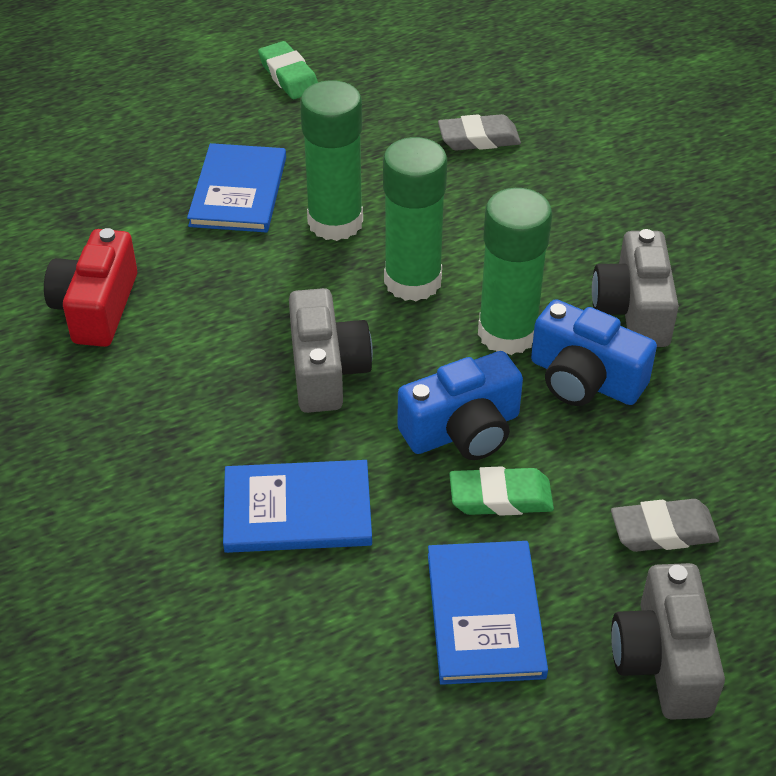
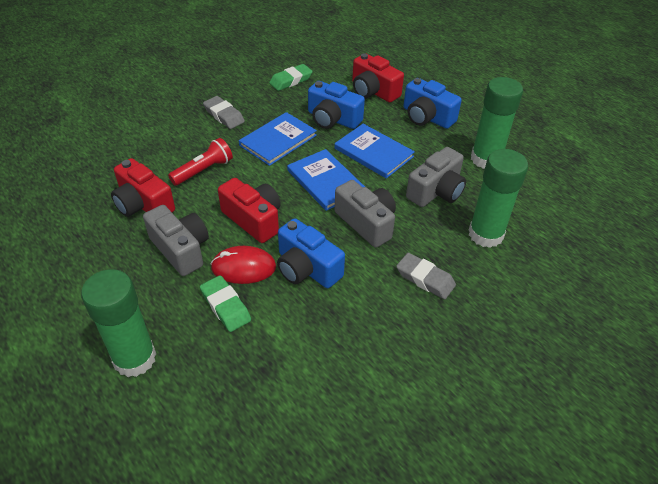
blue camera: 2 -> 3
red camera: 1 -> 3
red flashlight: 0 -> 1
red mouse: 0 -> 1

